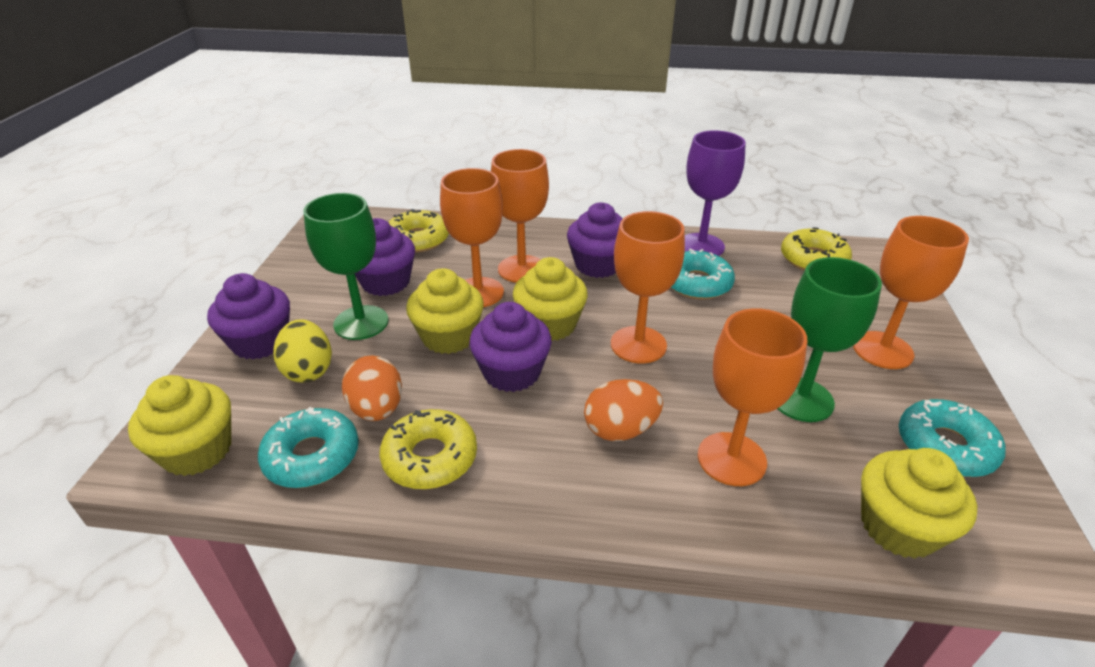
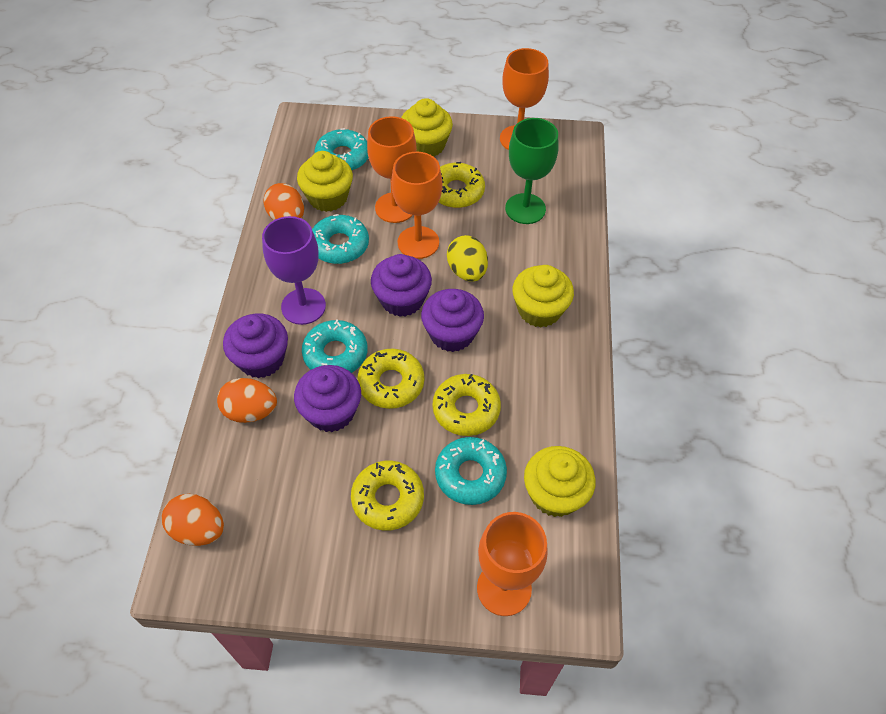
green goblet: 2 -> 1
orange egg: 2 -> 3
orange goblet: 5 -> 4
turquoise donut: 3 -> 4
yellow donut: 3 -> 4

